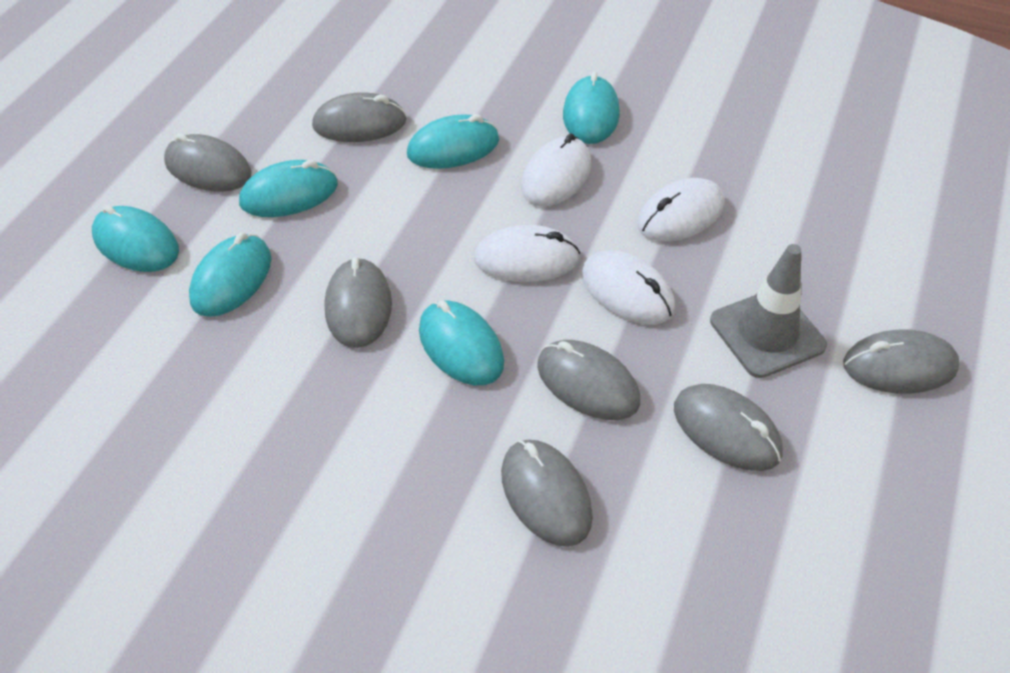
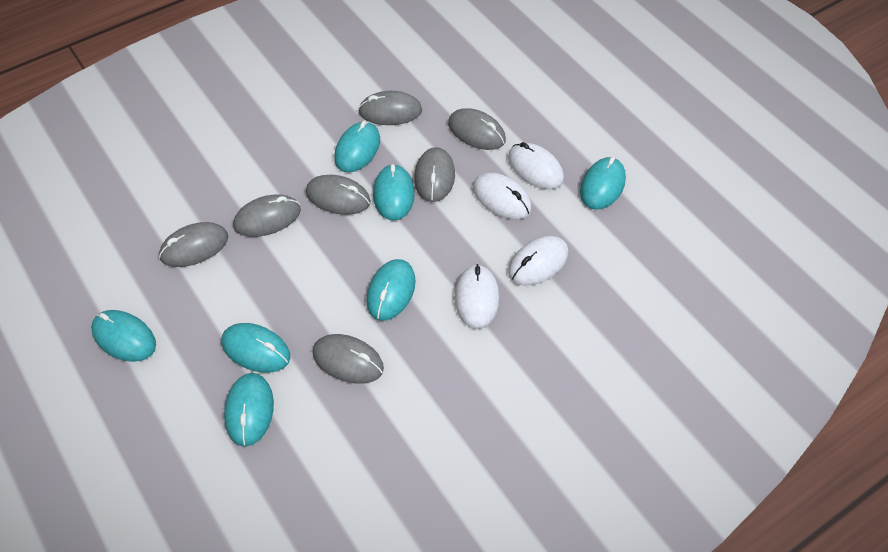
grey traffic cone: 1 -> 0
turquoise mouse: 6 -> 7

